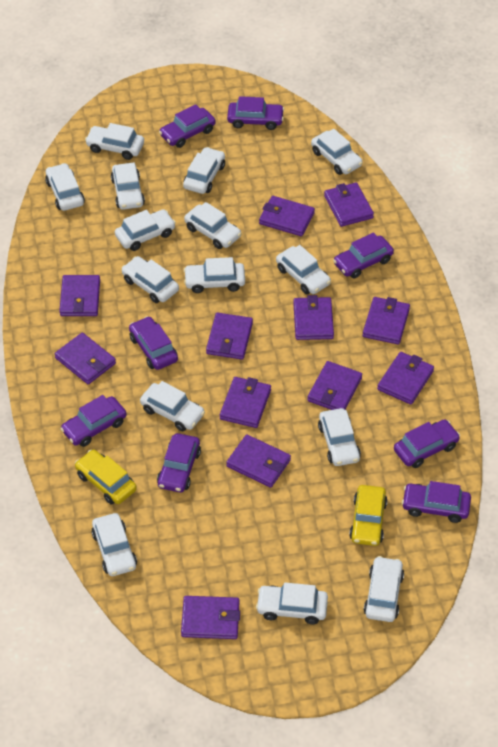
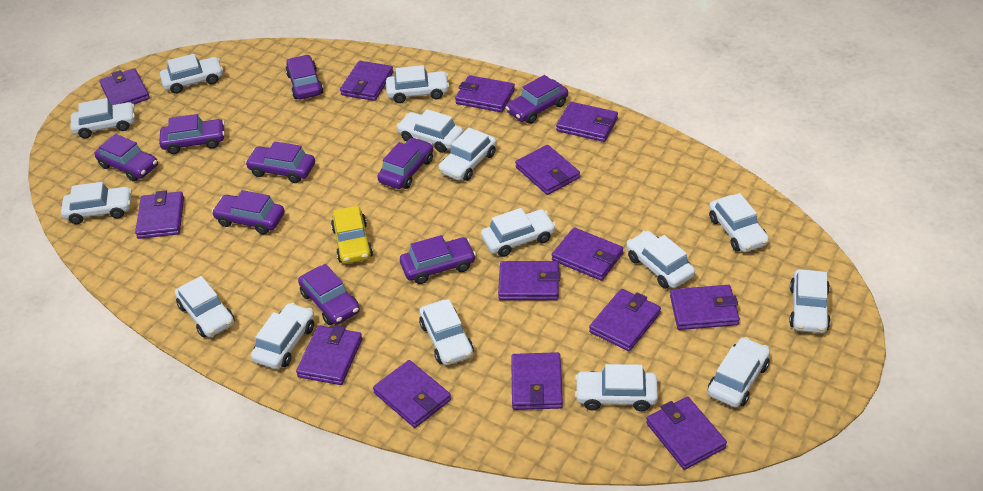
purple car: 8 -> 9
purple wallet: 12 -> 14
yellow car: 2 -> 1

